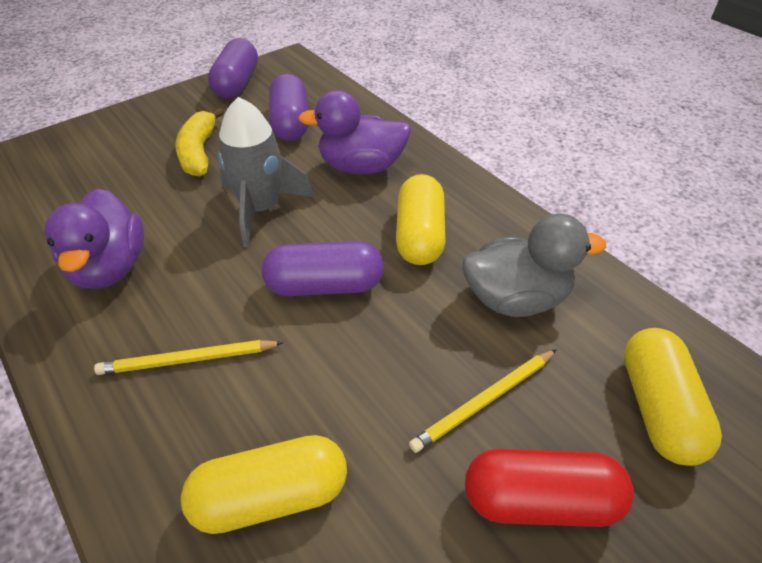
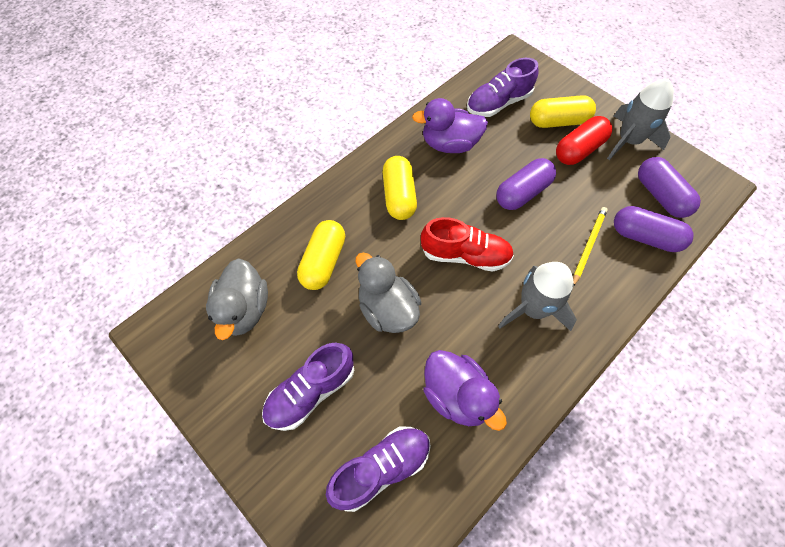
grey duck: 1 -> 2
grey rocket: 1 -> 2
purple shoe: 0 -> 3
red shoe: 0 -> 1
yellow banana: 1 -> 0
yellow pencil: 2 -> 1

